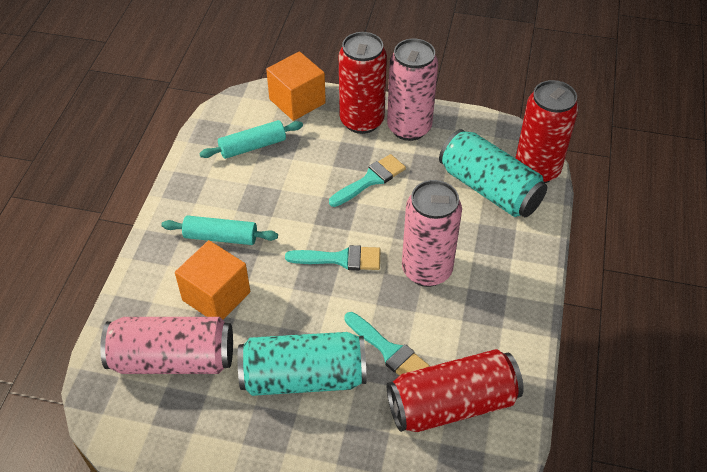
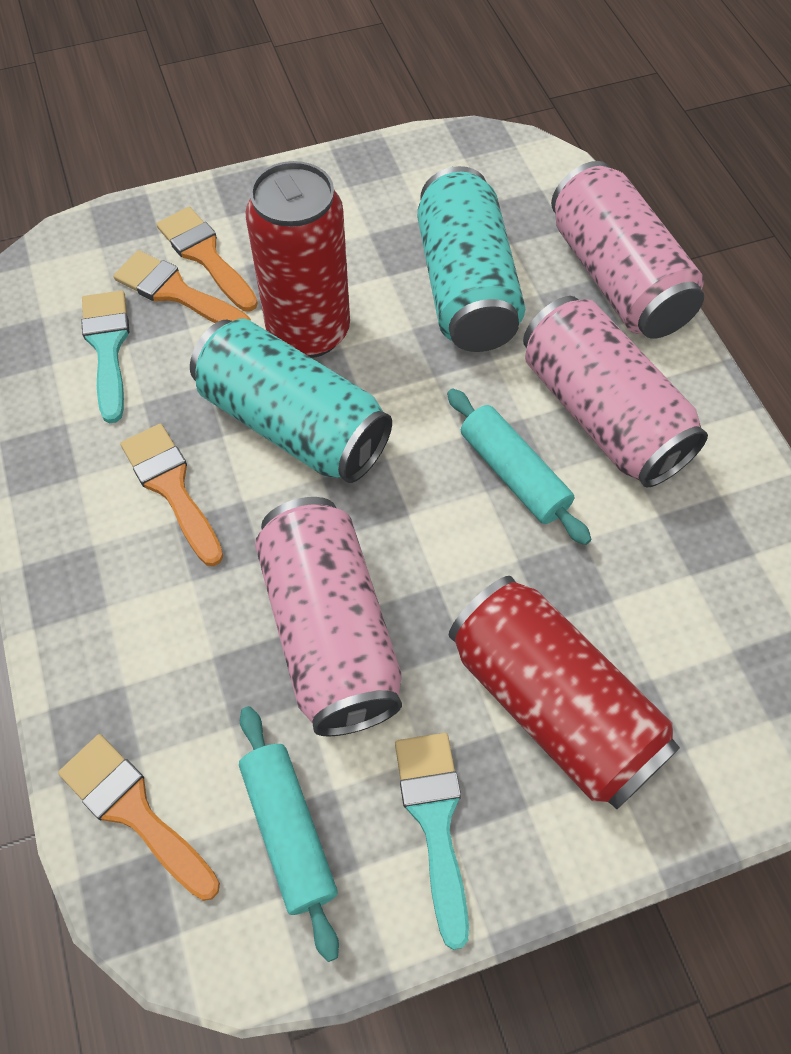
orange brush: 0 -> 4
orange cube: 2 -> 0
red can: 3 -> 2
turquoise brush: 3 -> 2

